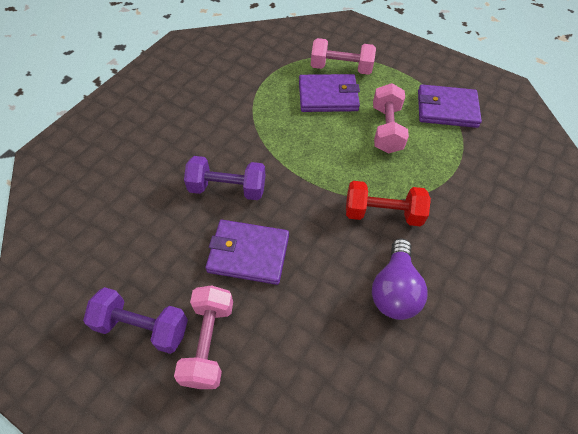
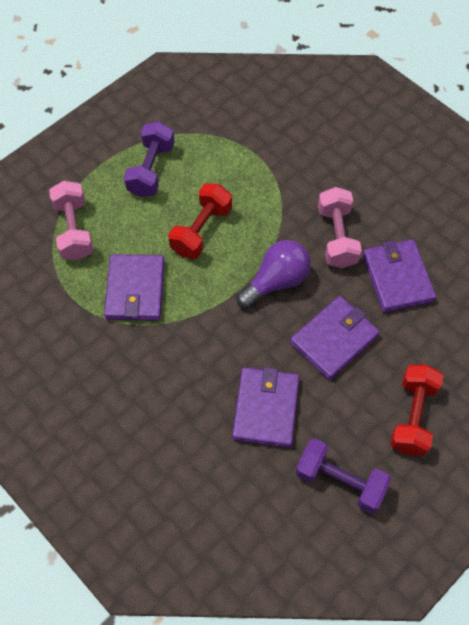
pink dumbbell: 3 -> 2
purple wallet: 3 -> 4
red dumbbell: 1 -> 2

